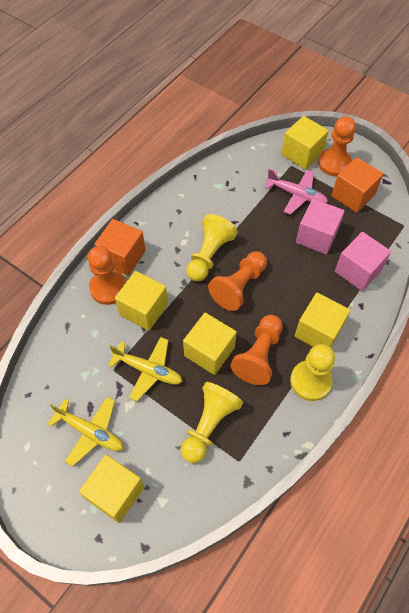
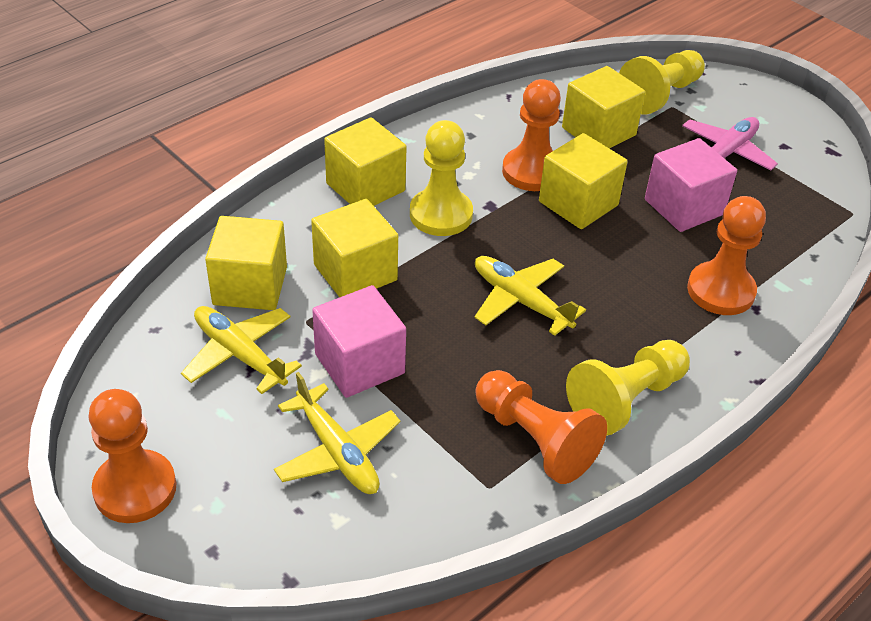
orange cube: 2 -> 0
yellow plane: 2 -> 3

